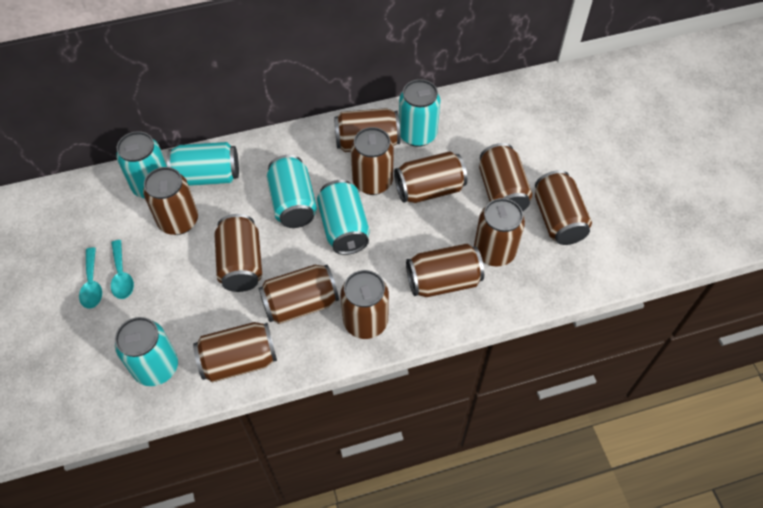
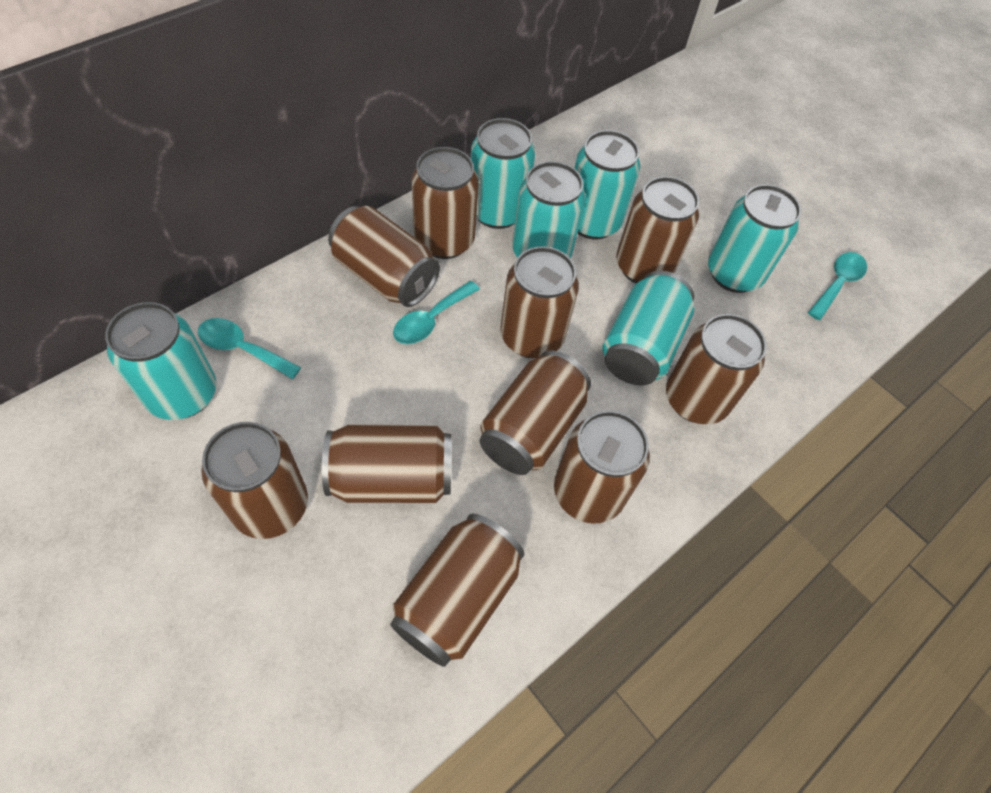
brown can: 12 -> 10
turquoise spoon: 2 -> 3

